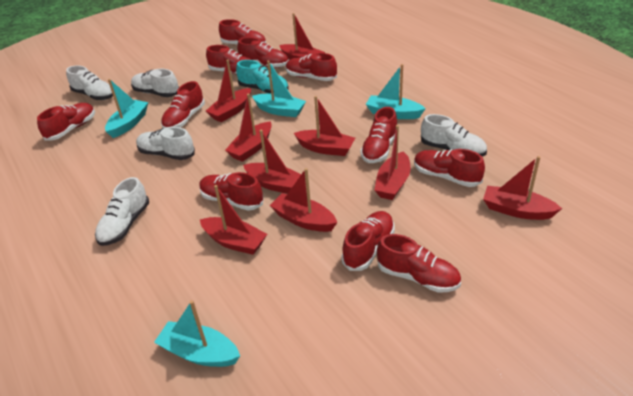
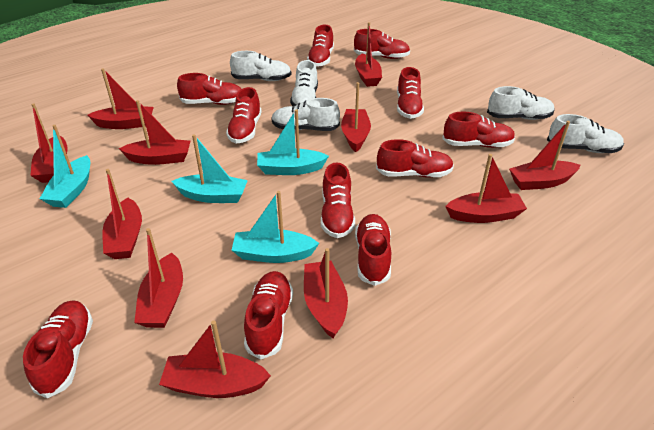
red boat: 9 -> 11
turquoise shoe: 1 -> 0

